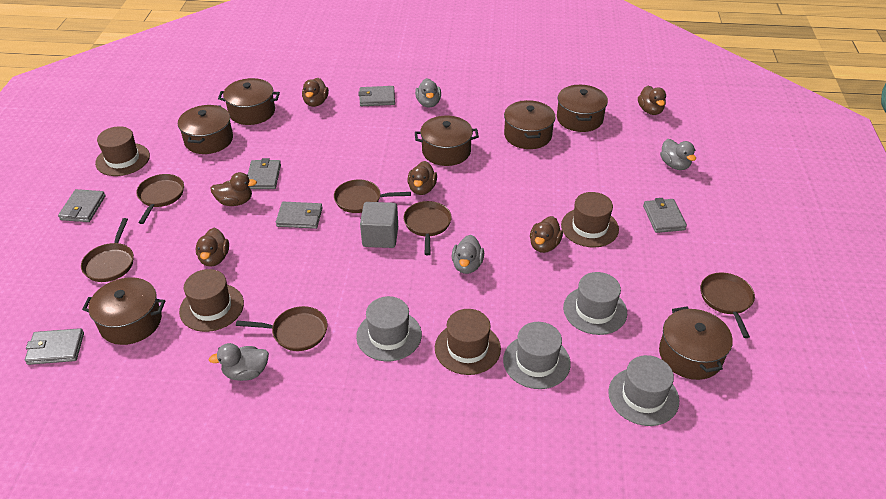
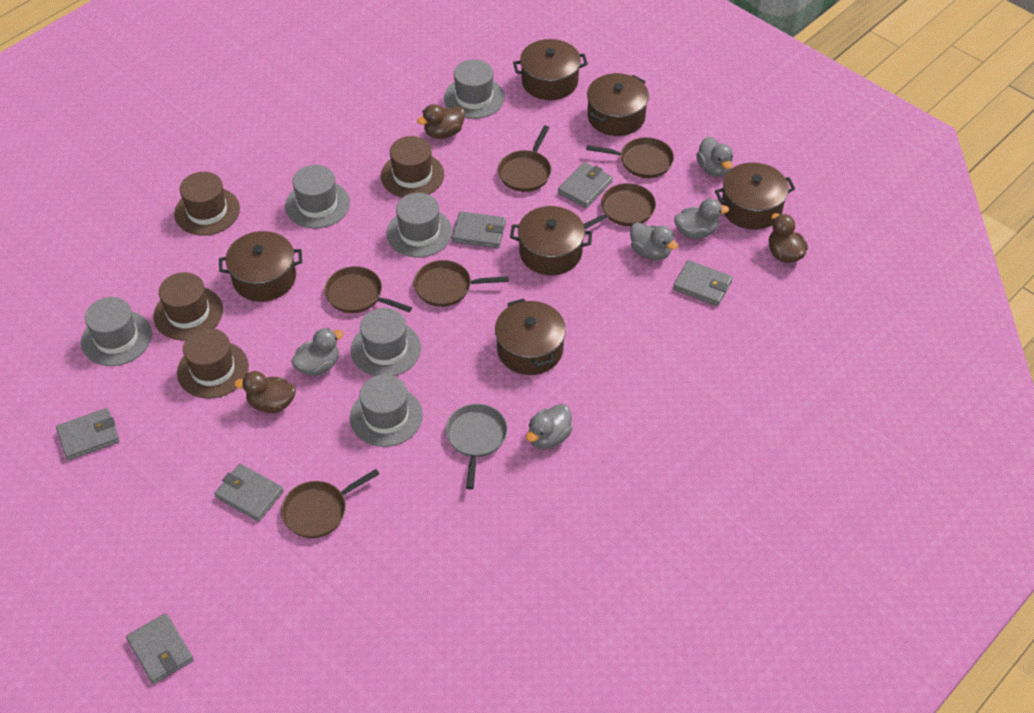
brown duck: 6 -> 3
brown pot: 7 -> 6
grey cube: 1 -> 0
grey duck: 4 -> 5
grey hat: 4 -> 6
grey pan: 0 -> 1

